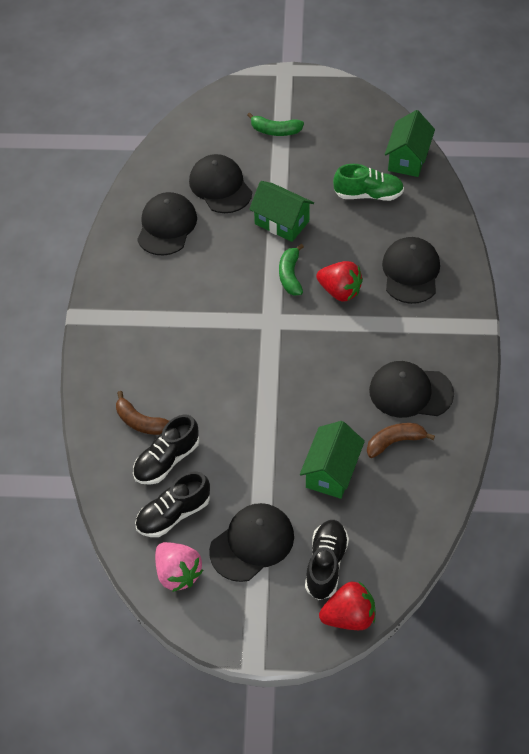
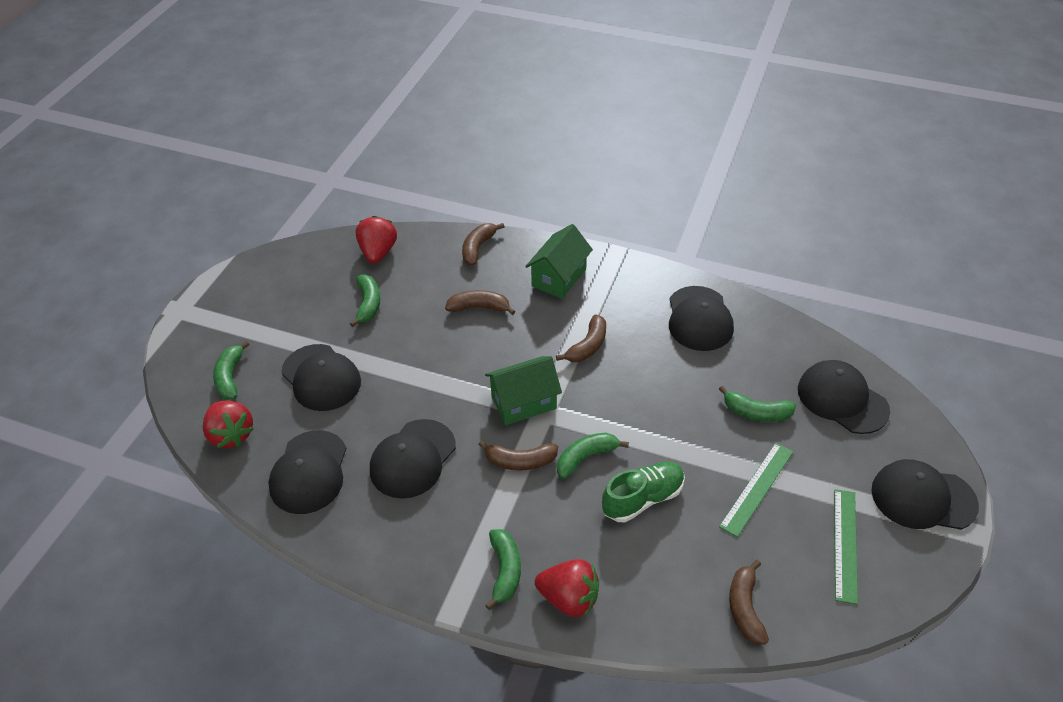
black cap: 5 -> 6
black shoe: 3 -> 0
brown banana: 2 -> 5
green banana: 2 -> 5
green house: 3 -> 2
green ruler: 0 -> 2
pink strawberry: 1 -> 0
red strawberry: 2 -> 3

